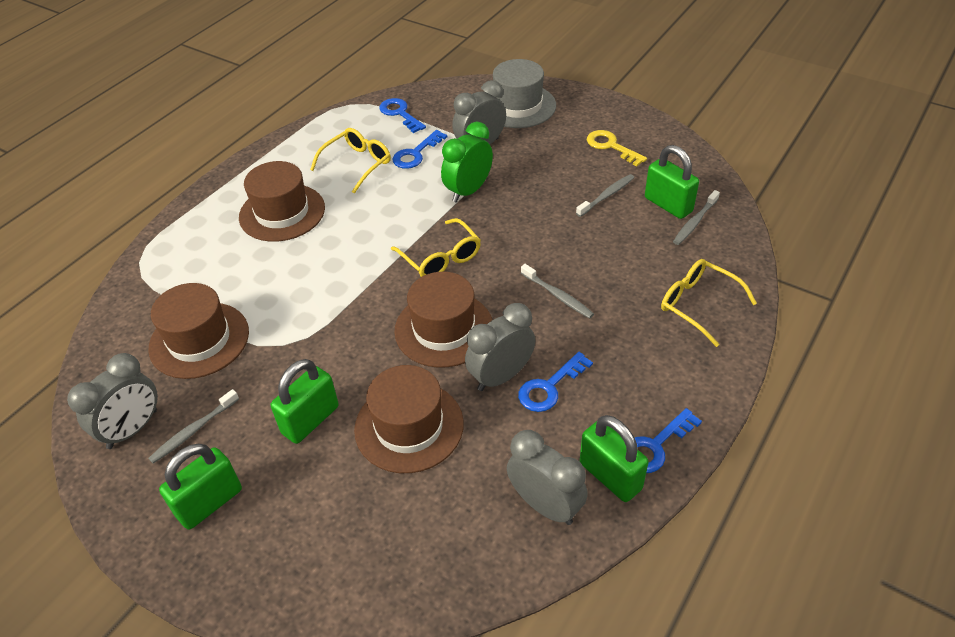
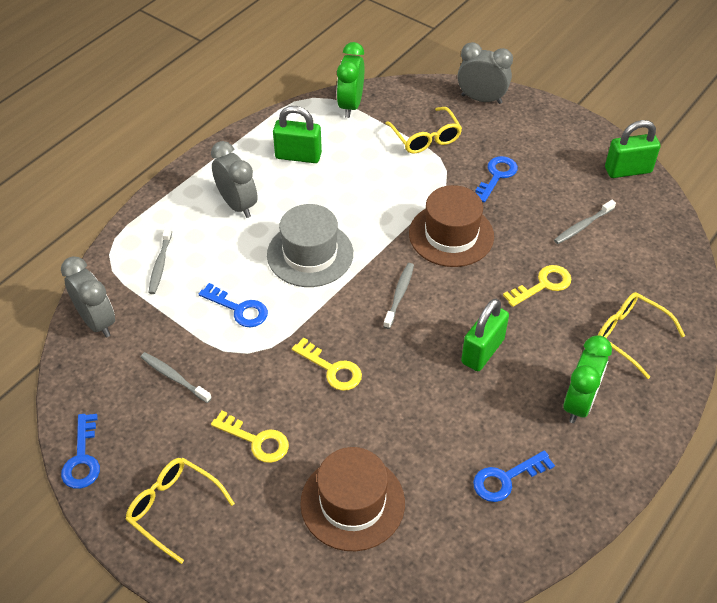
brown hat: 4 -> 2
green clock: 1 -> 2
green padlock: 4 -> 3
grey clock: 4 -> 3
yellow key: 1 -> 3

